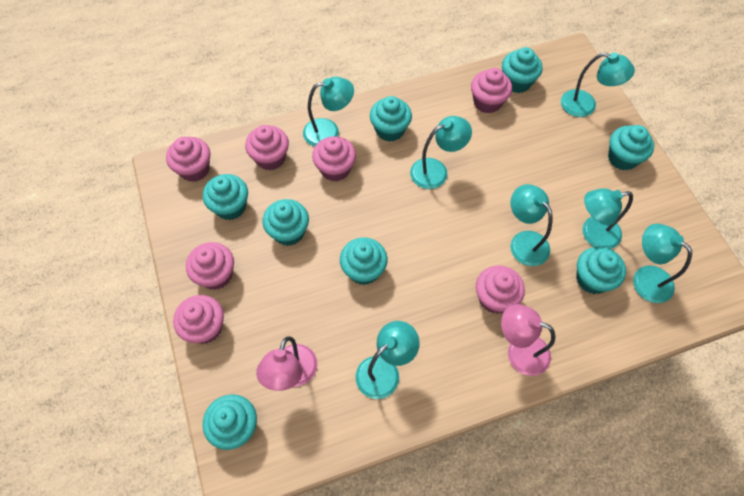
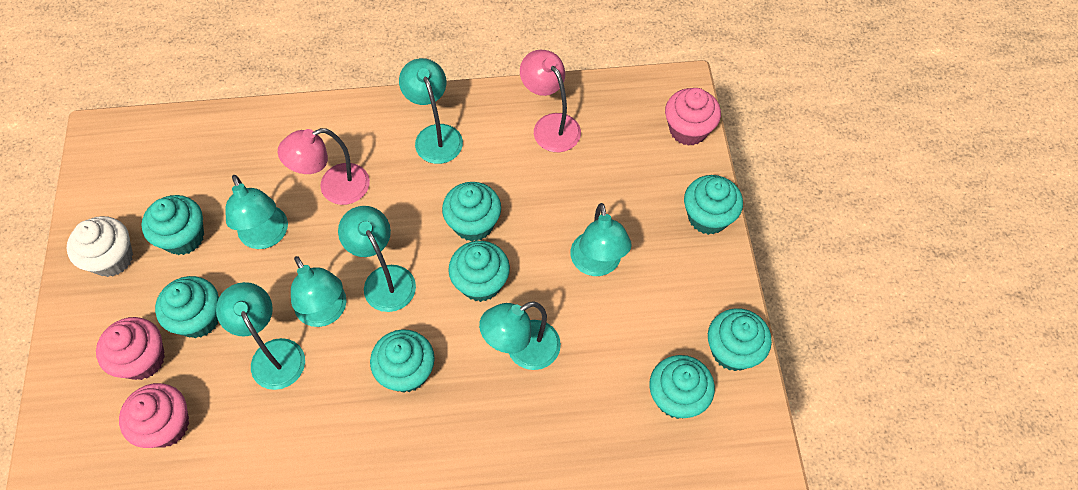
pink cupcake: 7 -> 3
white cupcake: 0 -> 1

